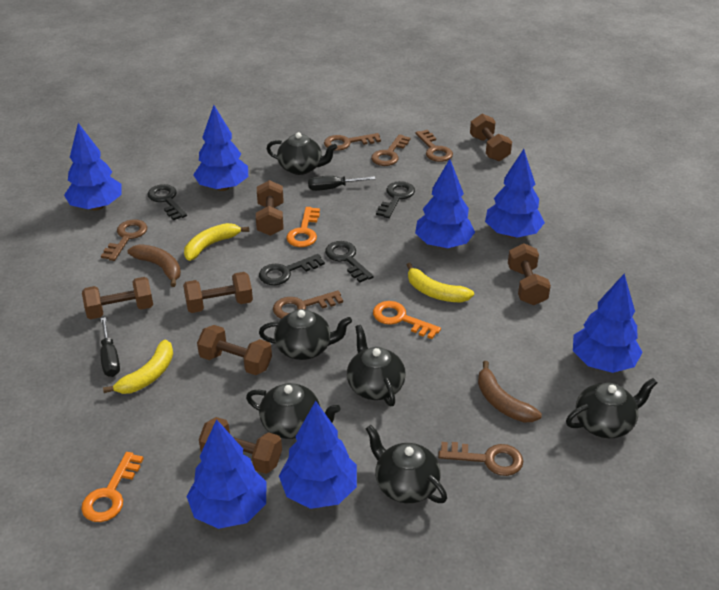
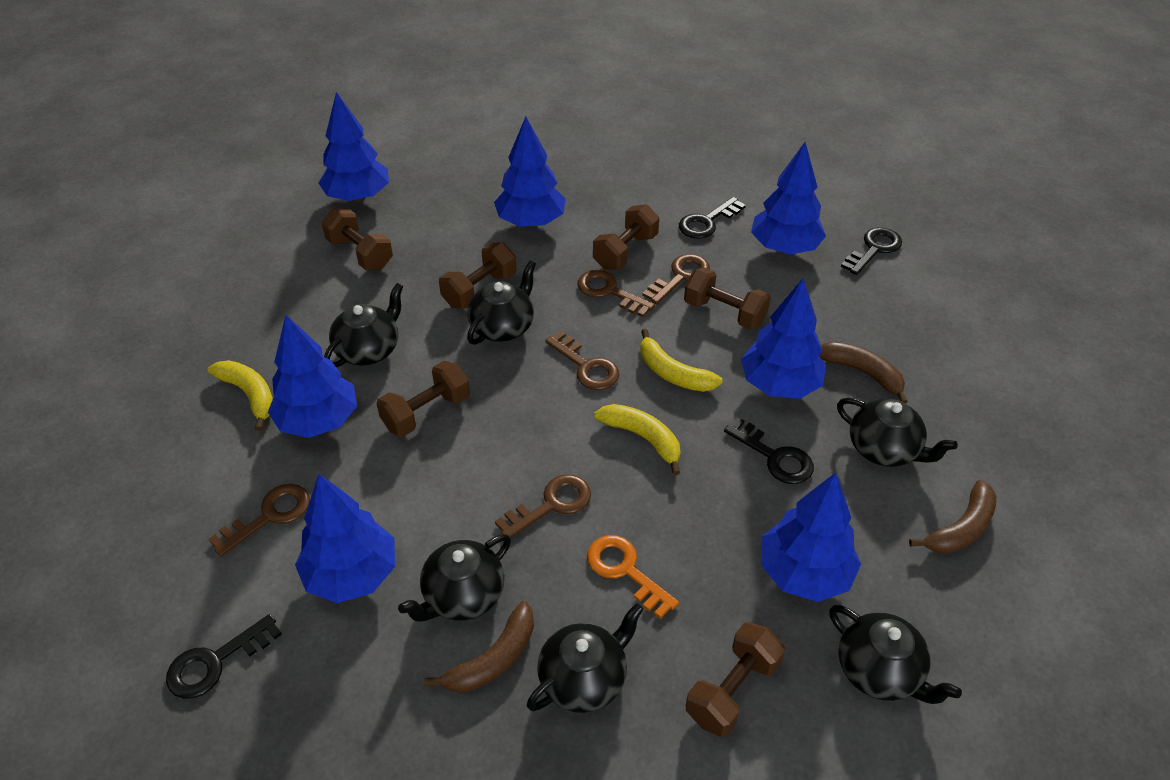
black screwdriver: 2 -> 0
brown banana: 2 -> 3
brown dumbbell: 7 -> 6
brown key: 6 -> 5
orange key: 3 -> 1

